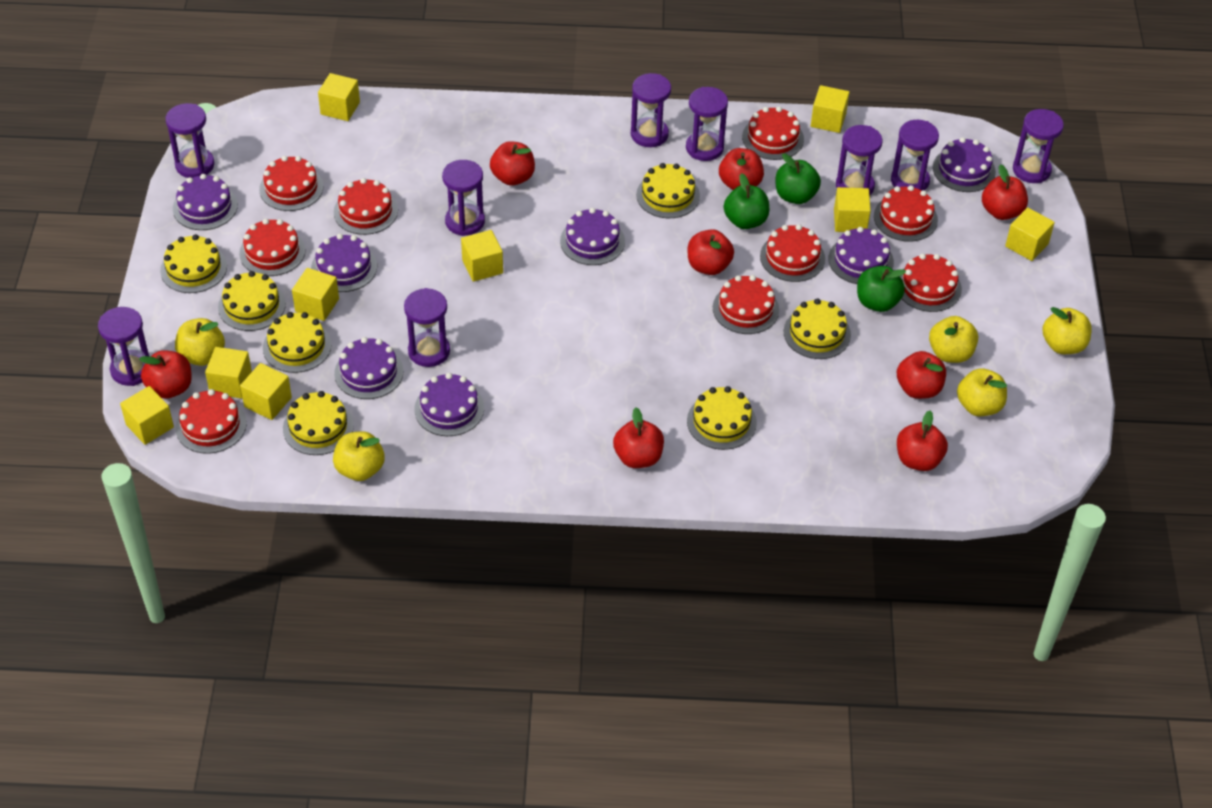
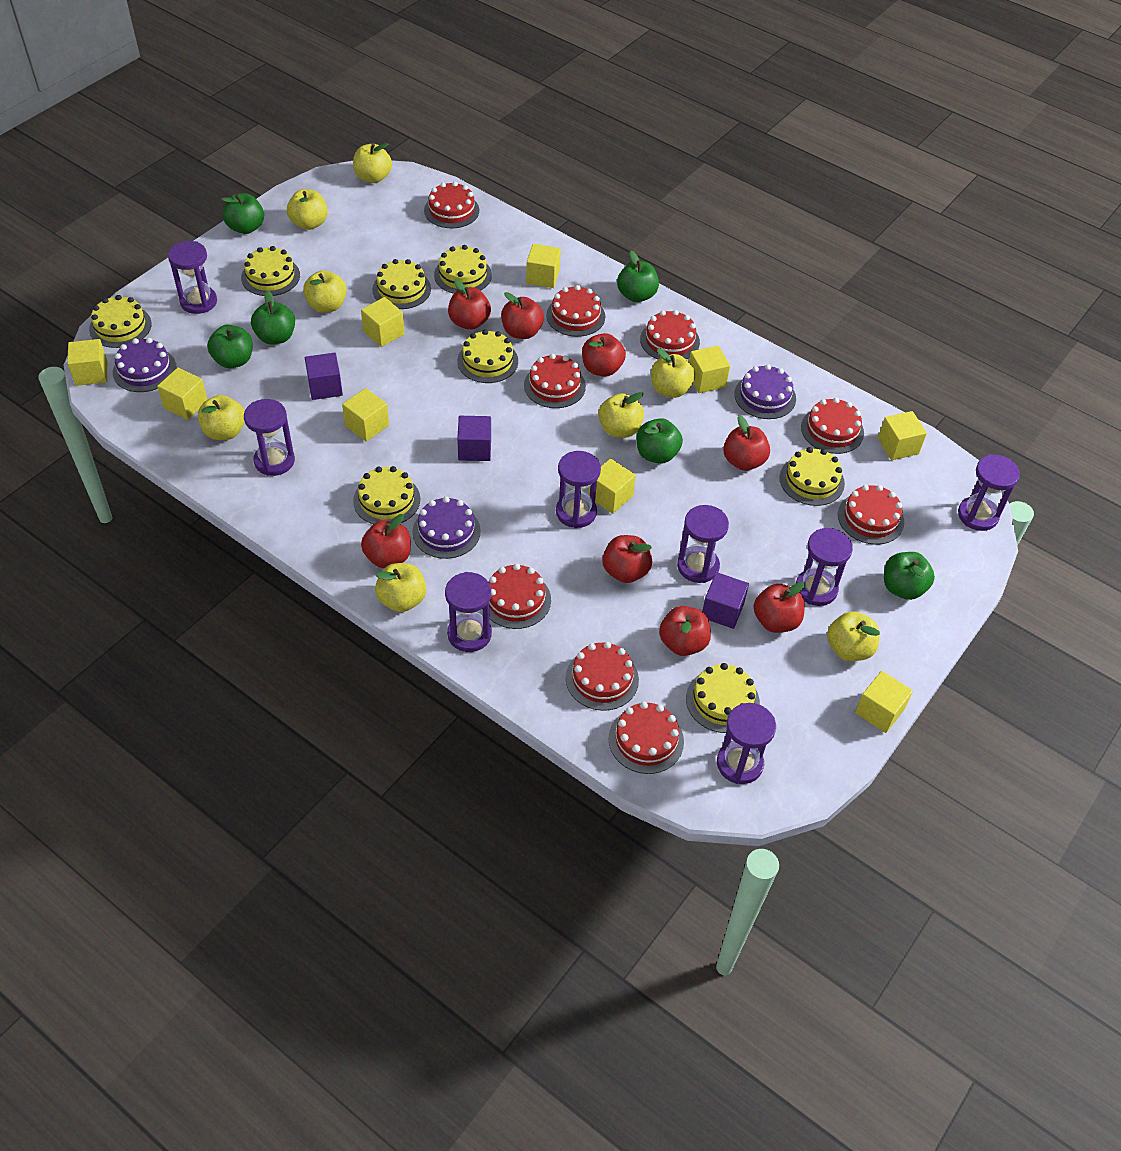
green apple: 3 -> 6
purple cake: 7 -> 3
purple cube: 0 -> 3
purple hourglass: 9 -> 8
yellow apple: 5 -> 8
yellow cake: 7 -> 8

